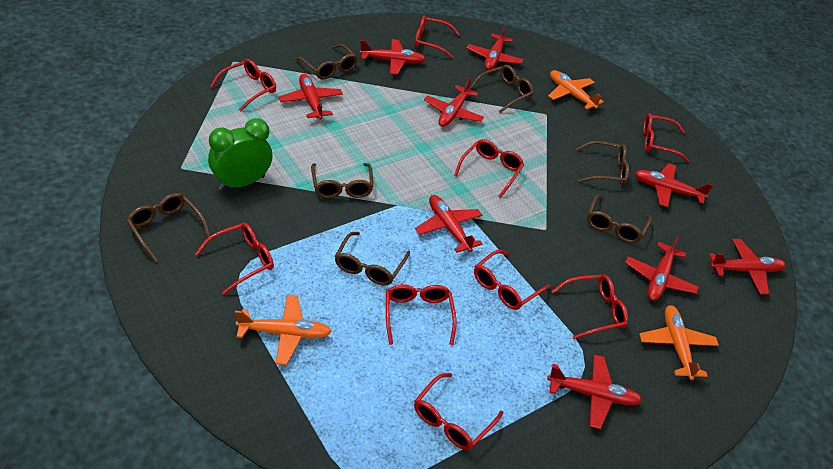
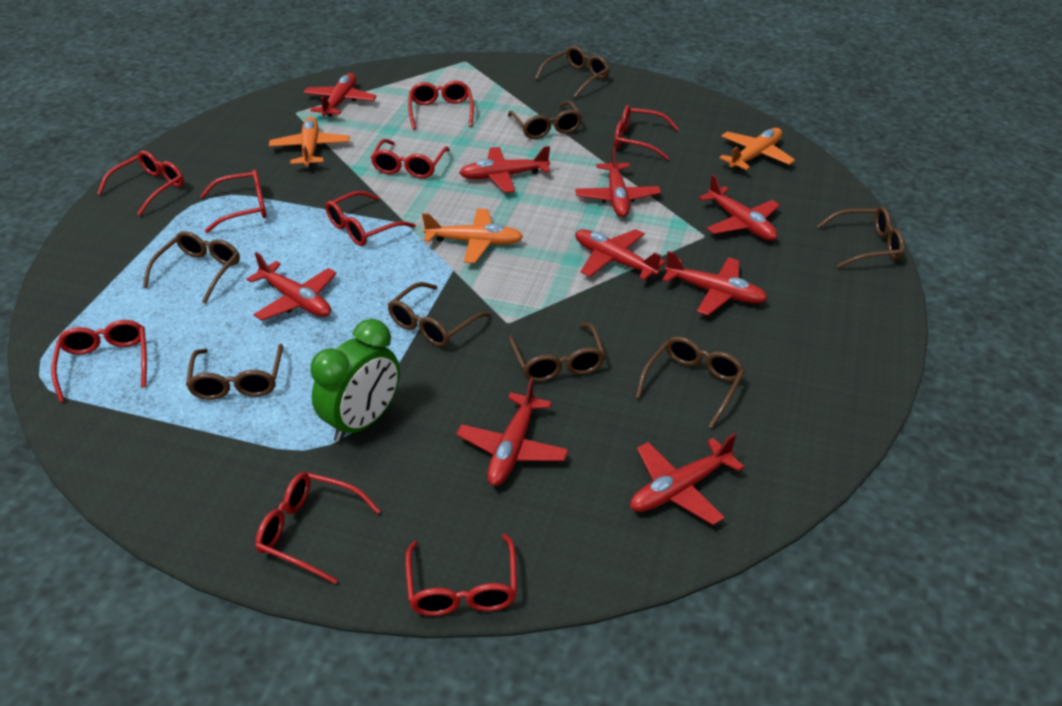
brown glasses: 7 -> 8

